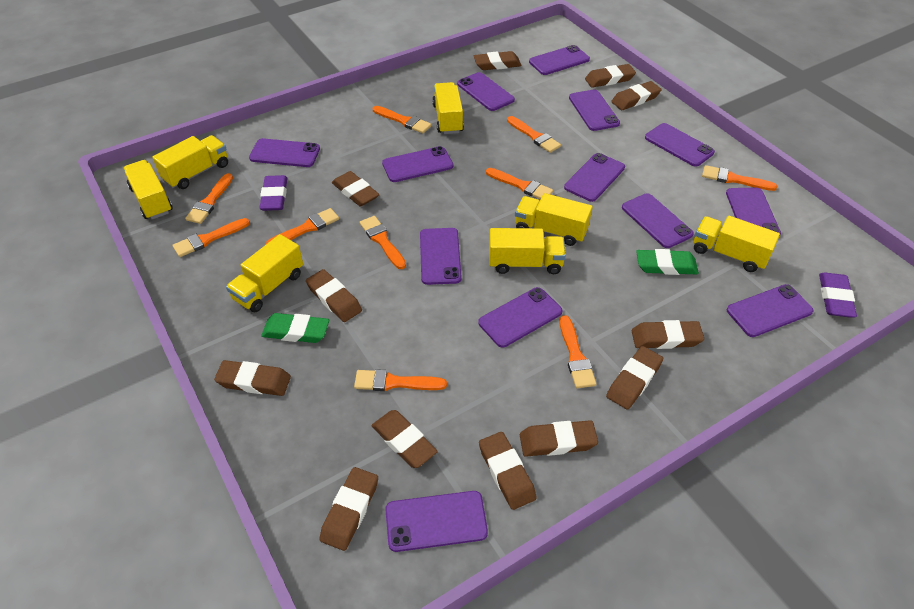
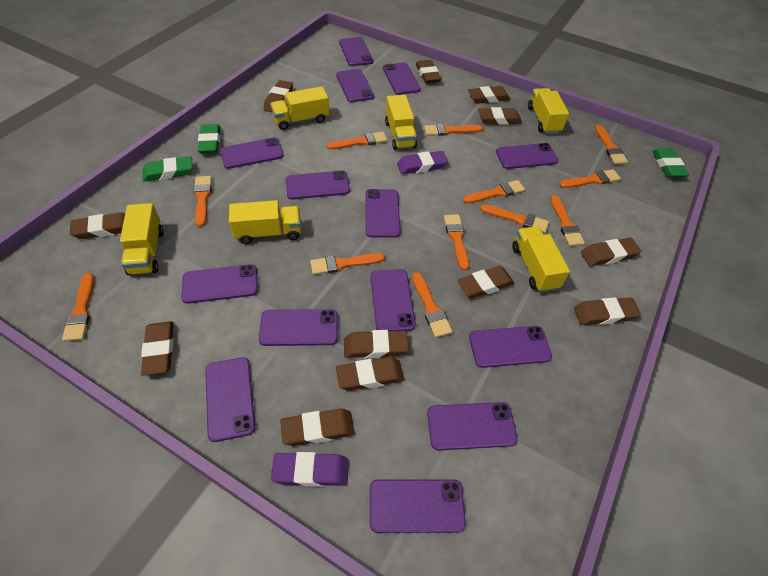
green eraser: 2 -> 3
orange brush: 10 -> 12
purple phone: 13 -> 14
yellow truck: 7 -> 6

